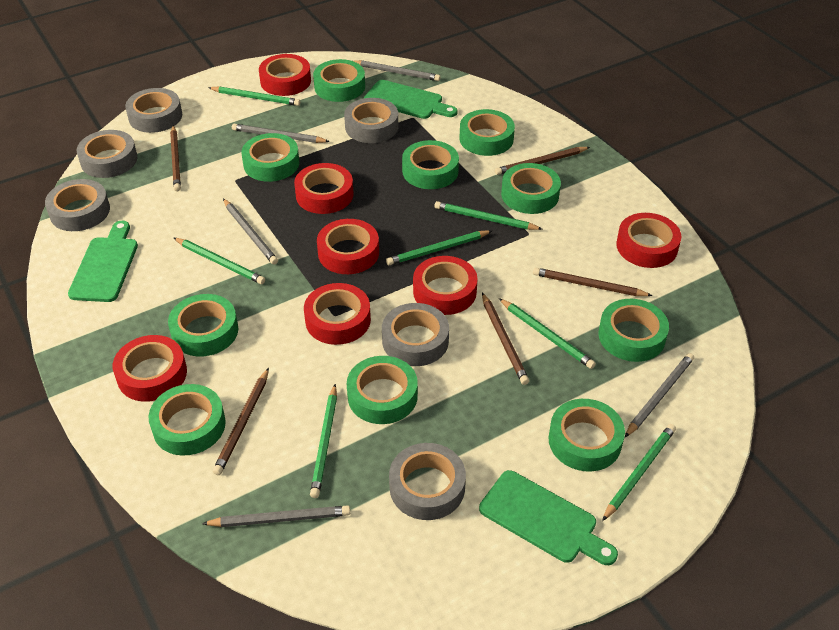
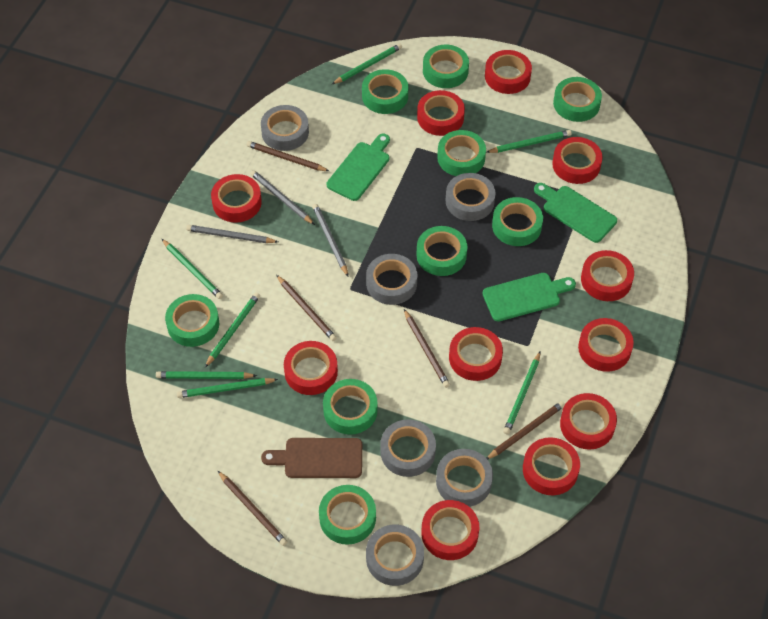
brown cutting board: 0 -> 1
green tape: 10 -> 9
grey pencil: 5 -> 3
red tape: 7 -> 11

